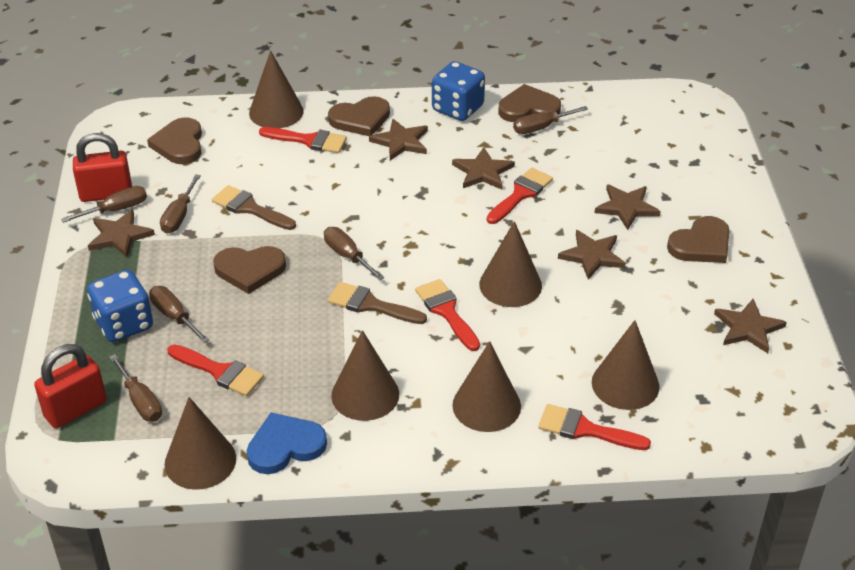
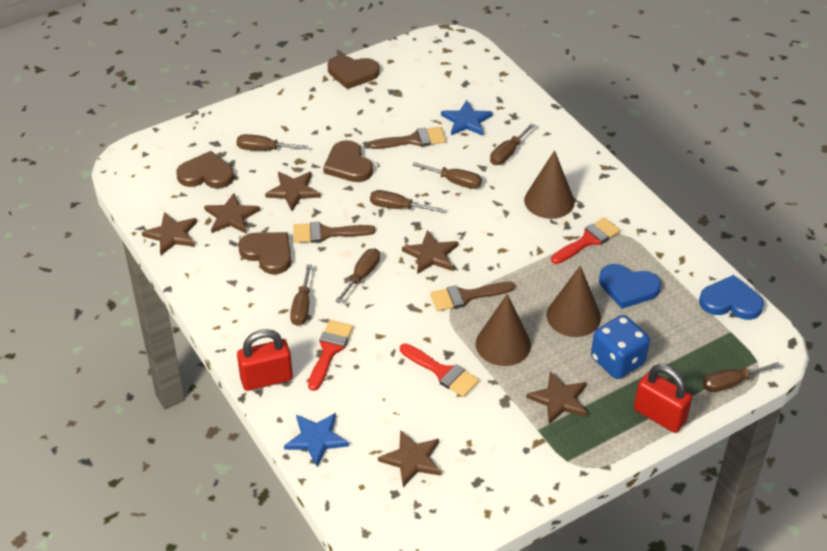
blue dice: 2 -> 1
blue heart: 1 -> 2
blue star: 0 -> 2
brown brush: 2 -> 3
brown cone: 6 -> 3
brown heart: 5 -> 4
brown screwdriver: 6 -> 7
red brush: 5 -> 3

